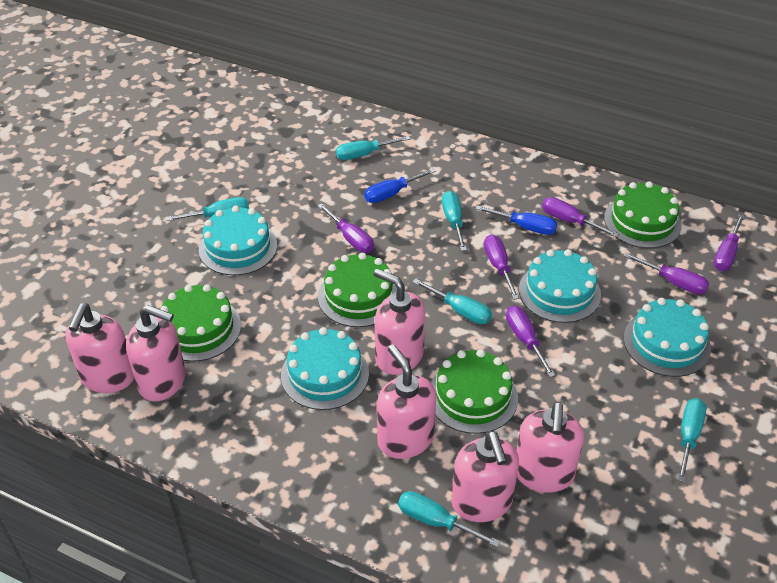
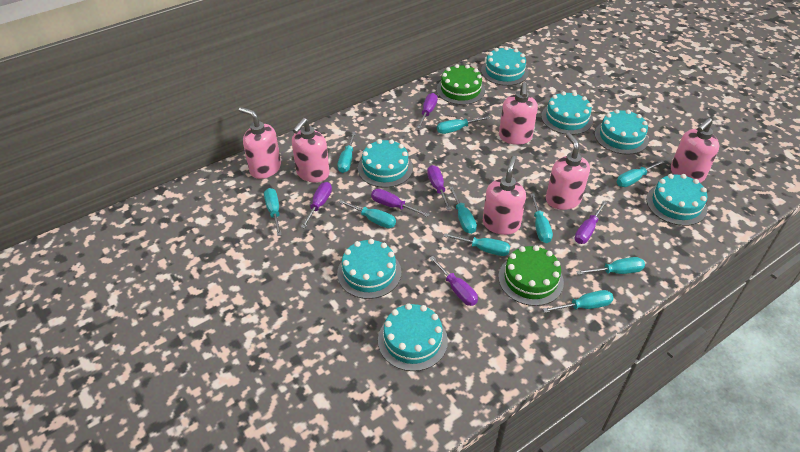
blue screwdriver: 2 -> 0
green cake: 4 -> 2
turquoise cake: 4 -> 7
turquoise screwdriver: 6 -> 10

